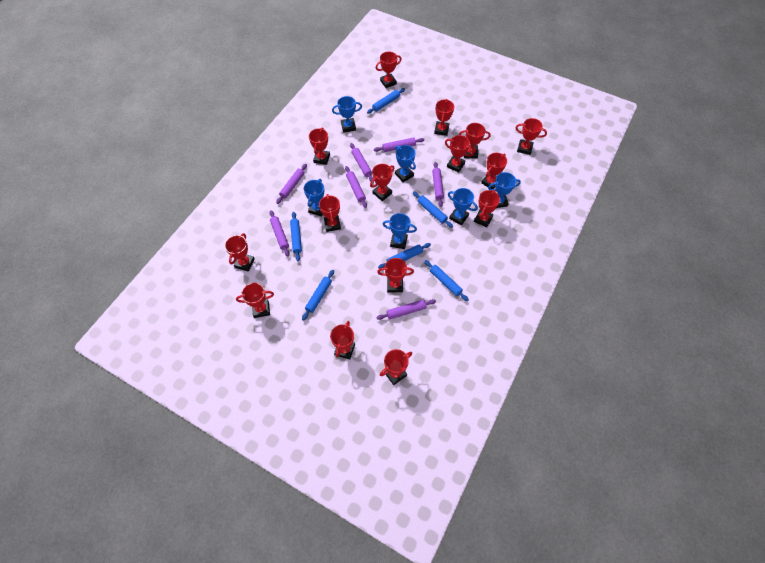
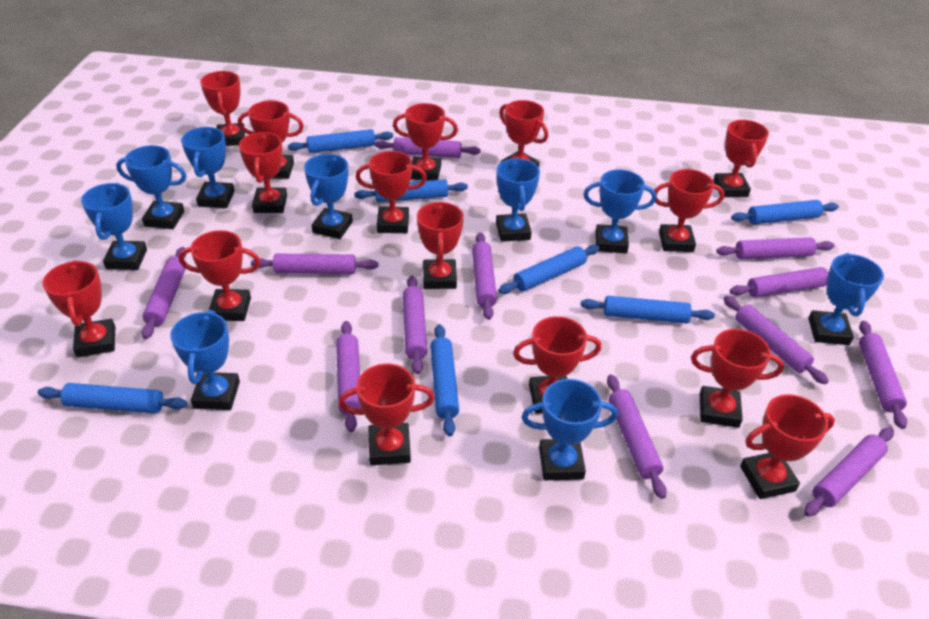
blue rolling pin: 6 -> 7
blue trophy: 6 -> 9
purple rolling pin: 7 -> 12

